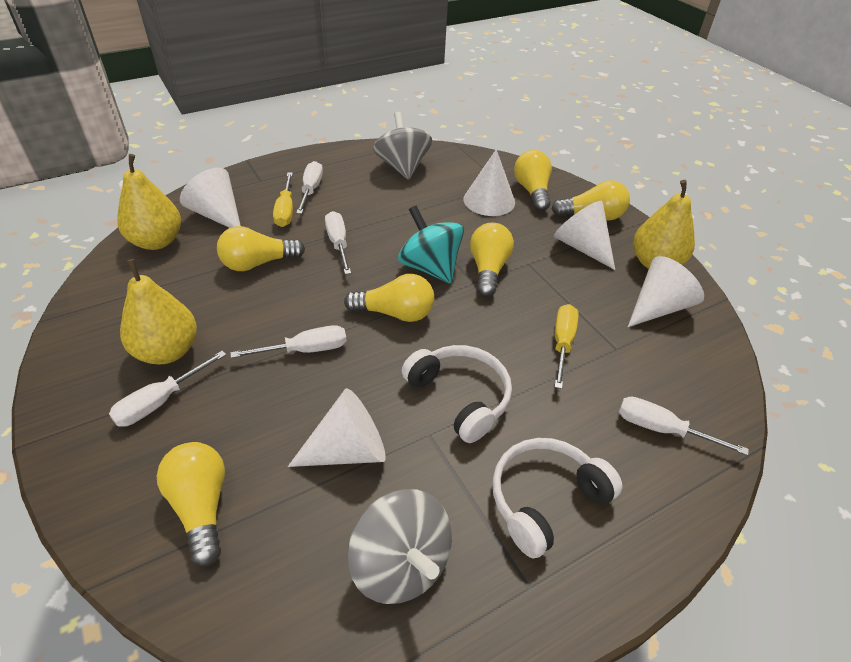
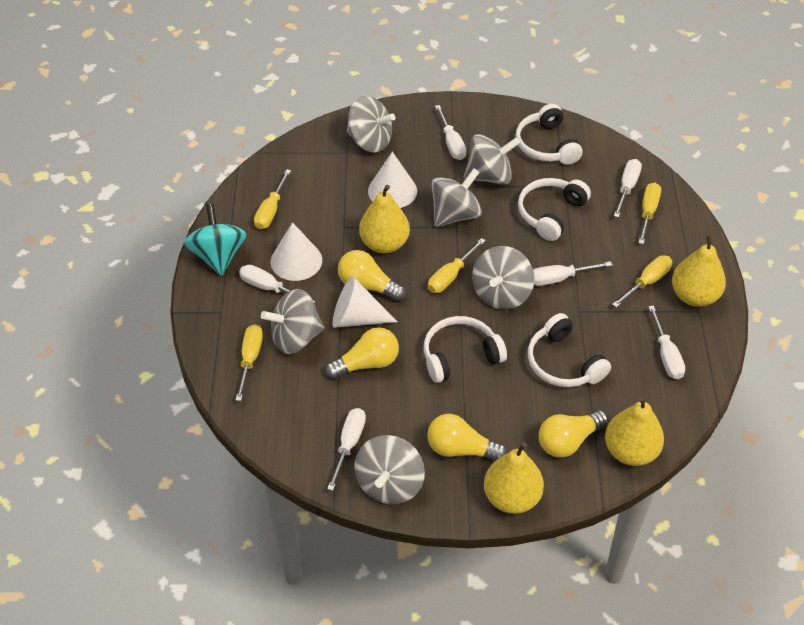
grey spinning top: 2 -> 6
white cone: 5 -> 3
white headphones: 2 -> 4
white screwdriver: 5 -> 6
yellow light bulb: 6 -> 4
yellow pear: 3 -> 4
yellow screwdriver: 2 -> 5

